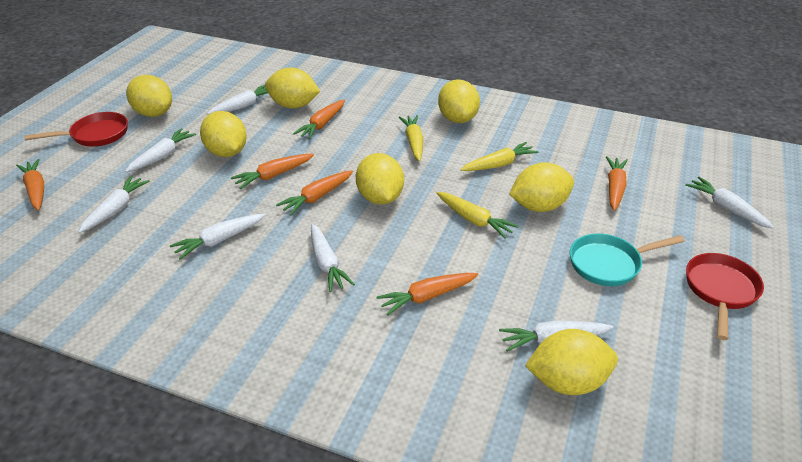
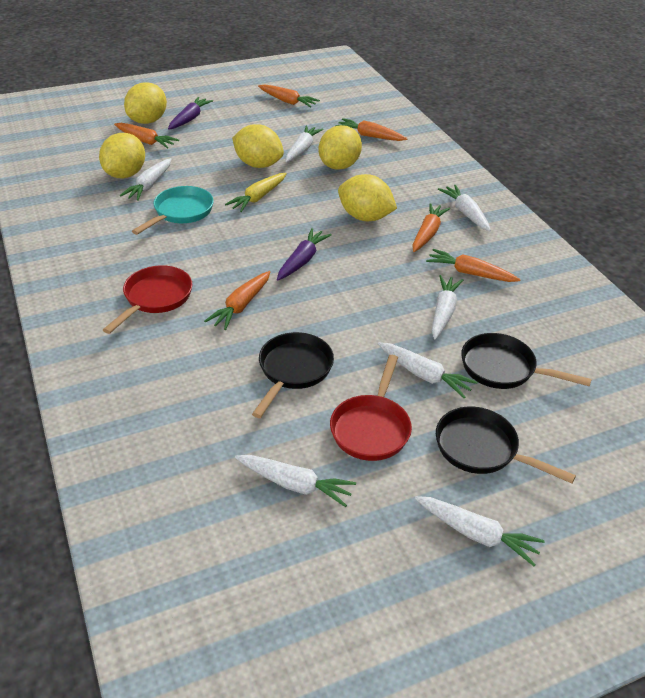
black pan: 0 -> 3
purple carrot: 0 -> 2
yellow carrot: 3 -> 1
yellow lemon: 7 -> 5

